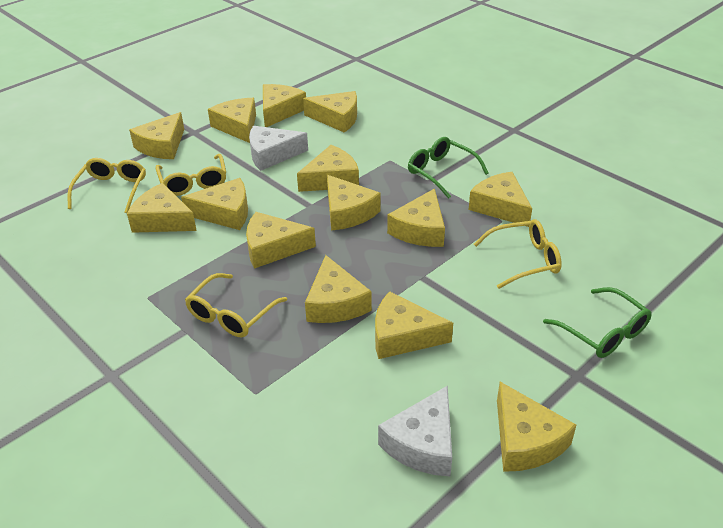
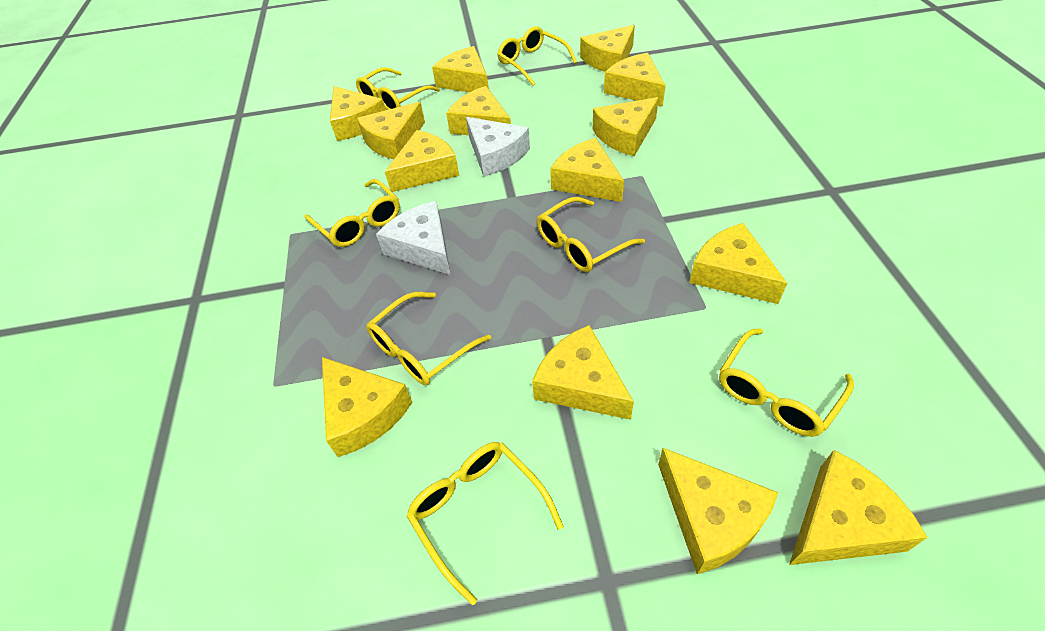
green glasses: 2 -> 0
yellow glasses: 4 -> 7

